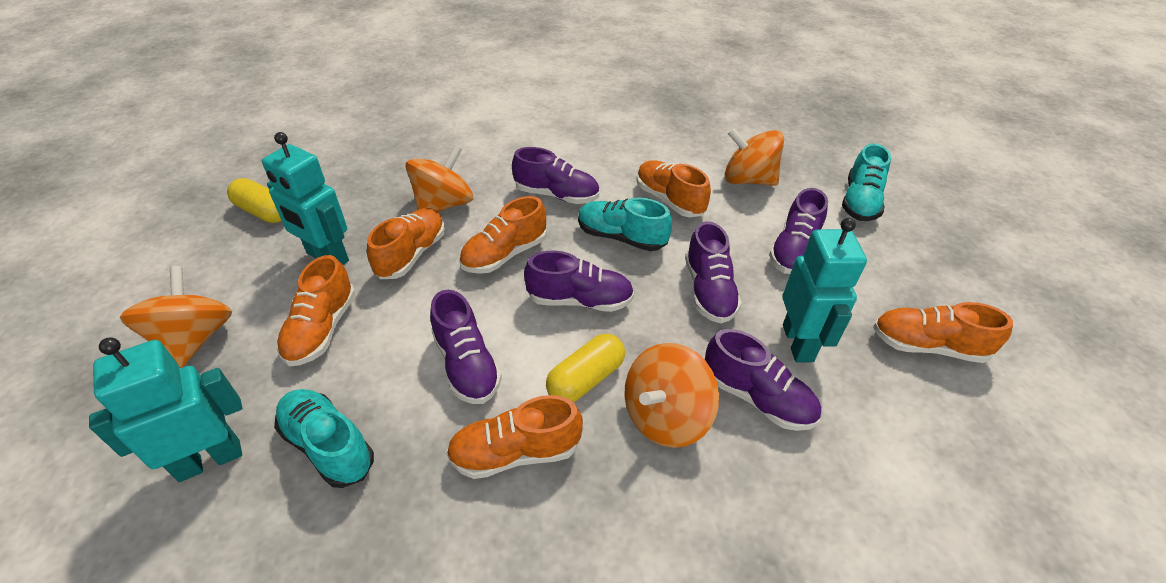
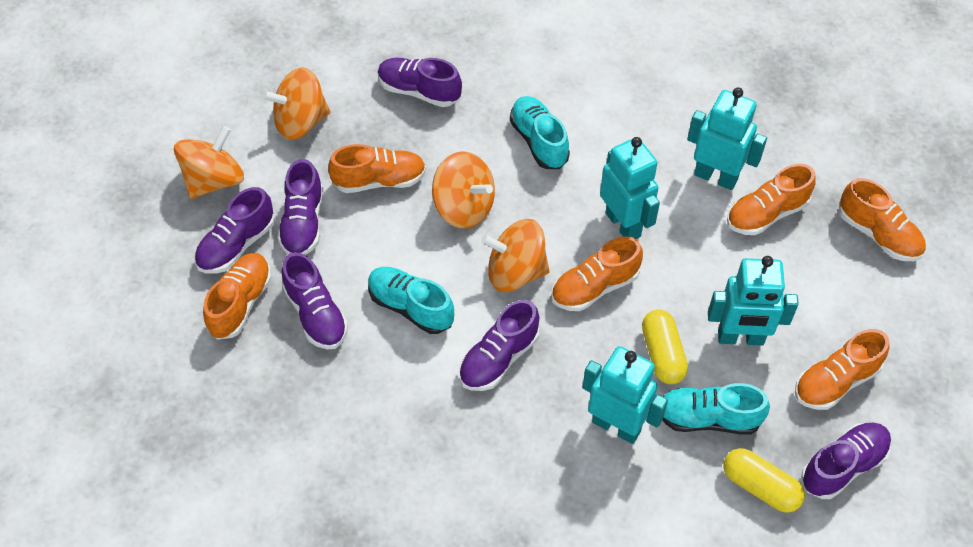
turquoise robot: 3 -> 4

